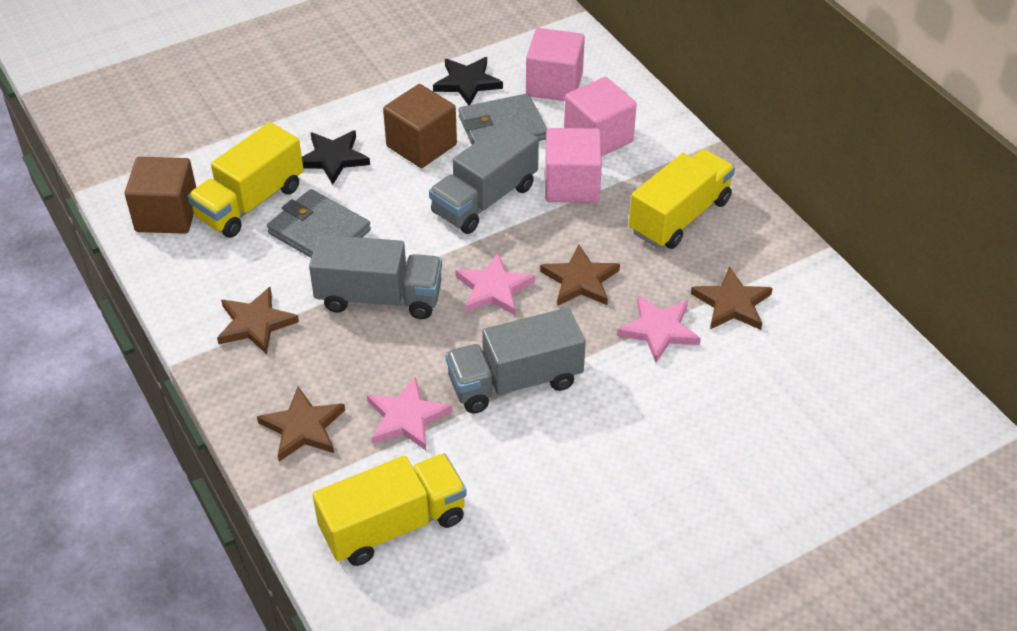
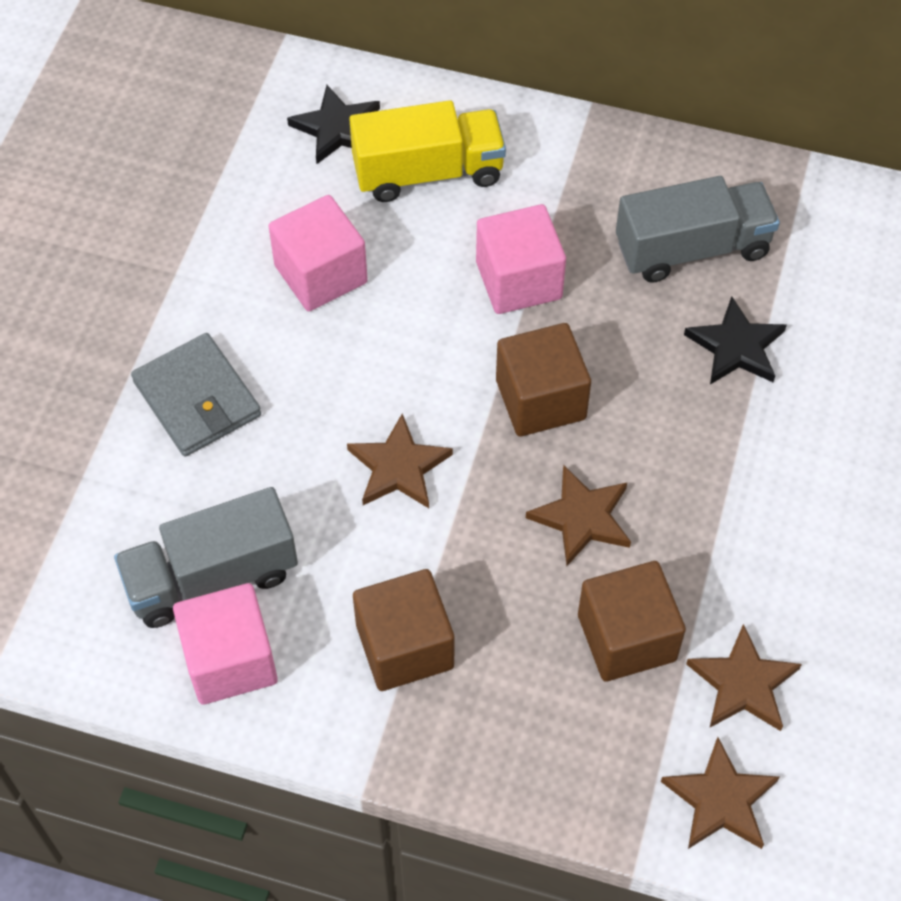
brown cube: 2 -> 3
grey truck: 3 -> 2
grey wallet: 2 -> 1
pink star: 3 -> 0
yellow truck: 3 -> 1

